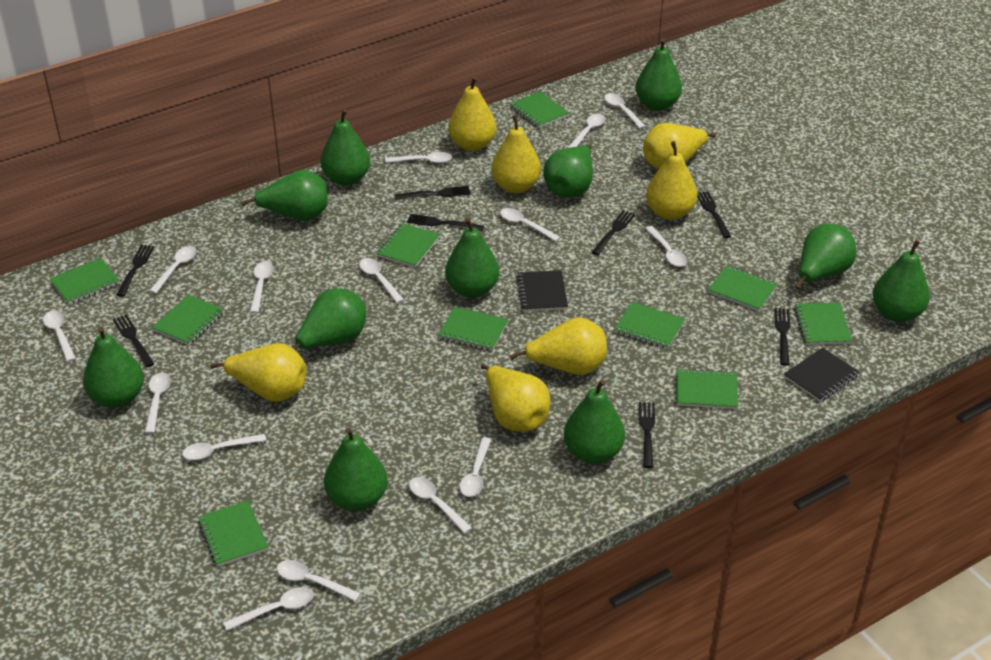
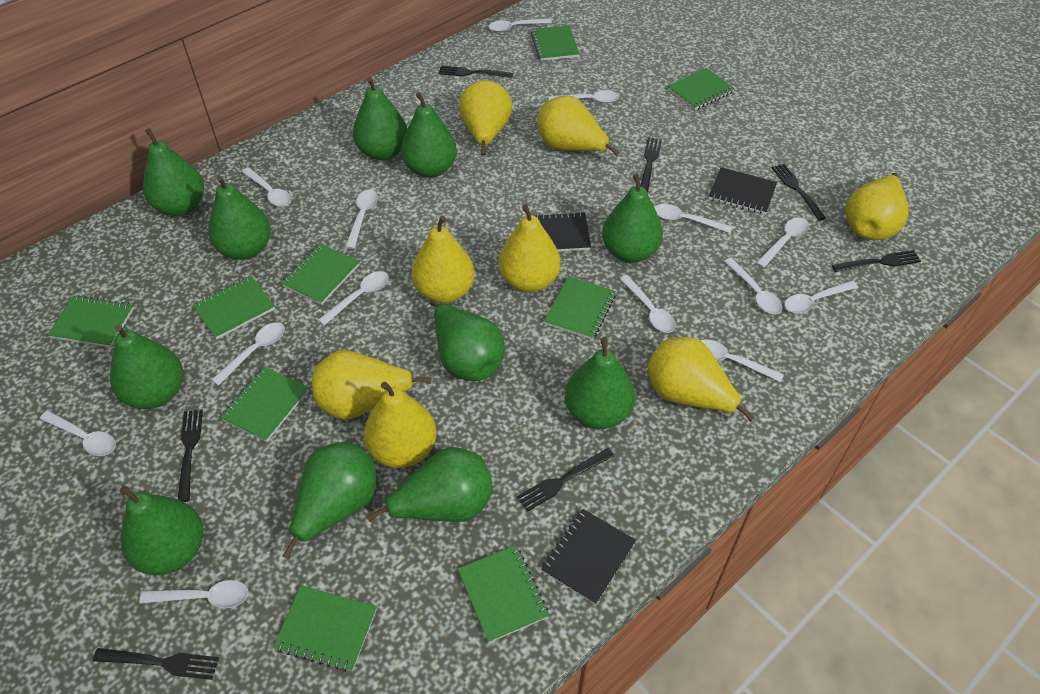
black fork: 8 -> 7
black notebook: 2 -> 3
green notebook: 10 -> 9
white spoon: 15 -> 14
yellow pear: 7 -> 8

